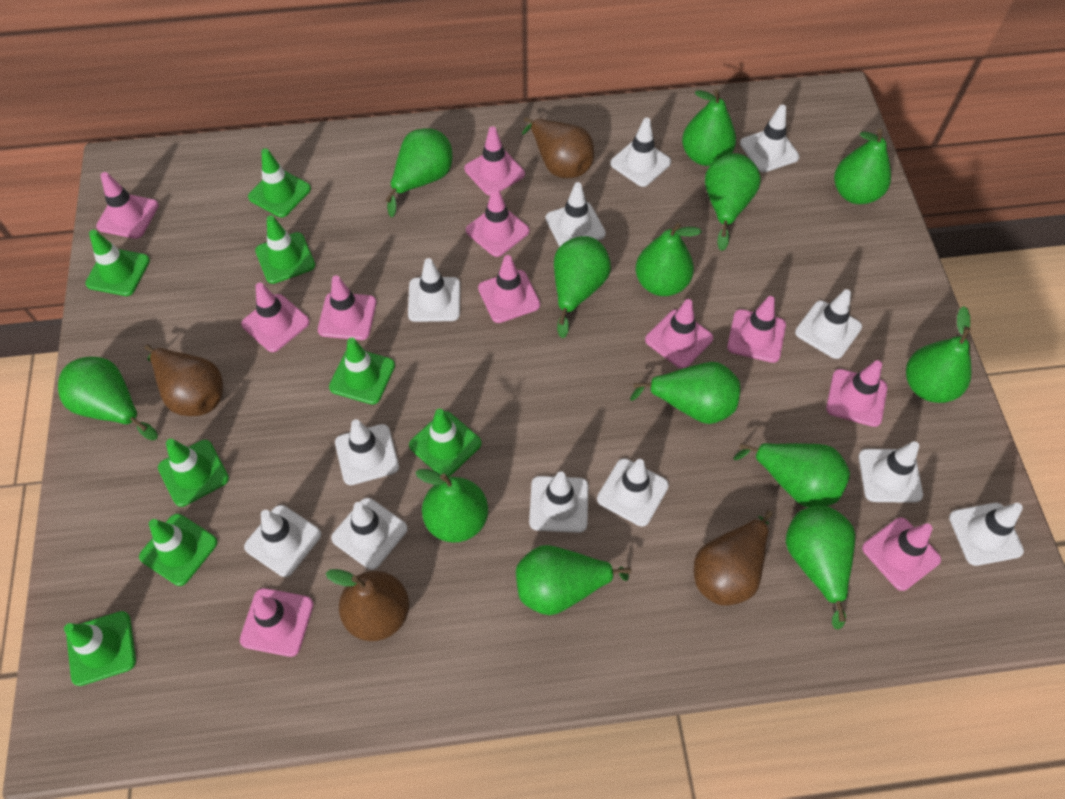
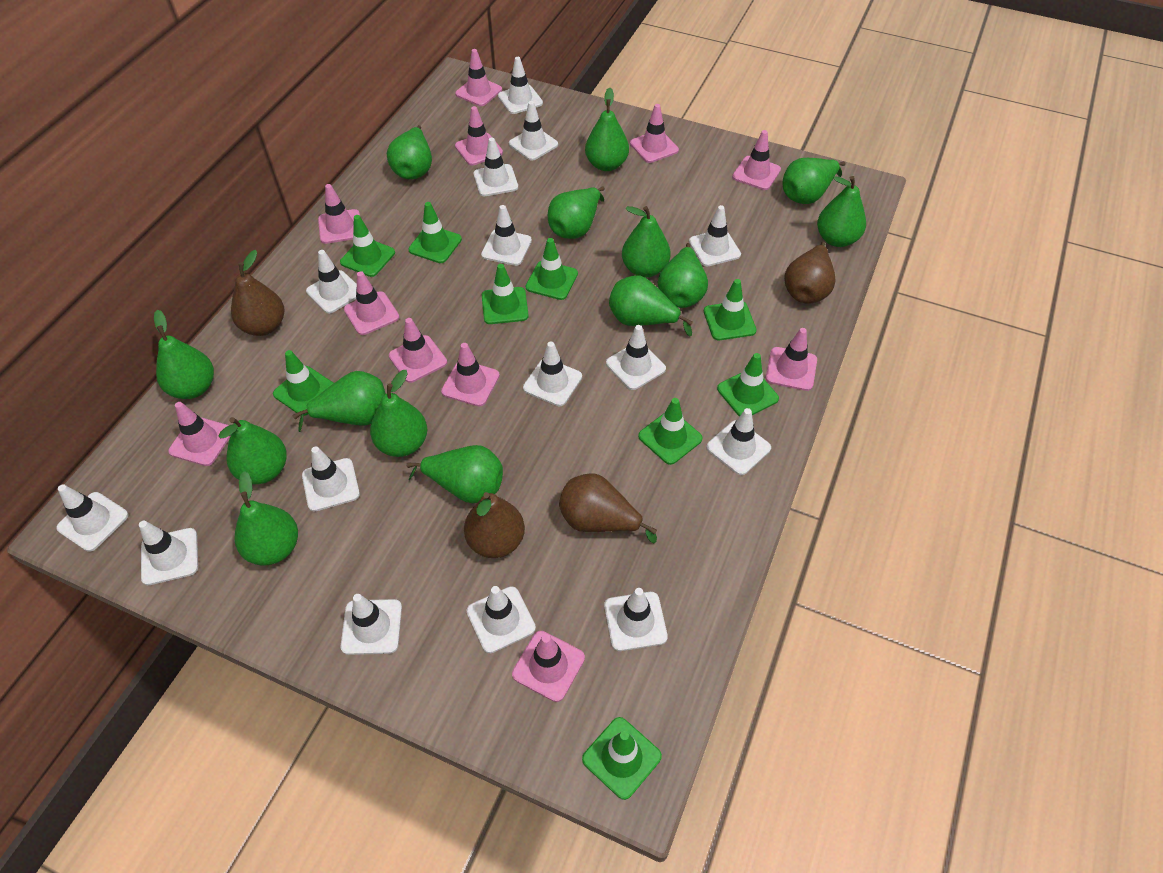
green pear: 13 -> 14
green traffic cone: 8 -> 9
white traffic cone: 12 -> 15

